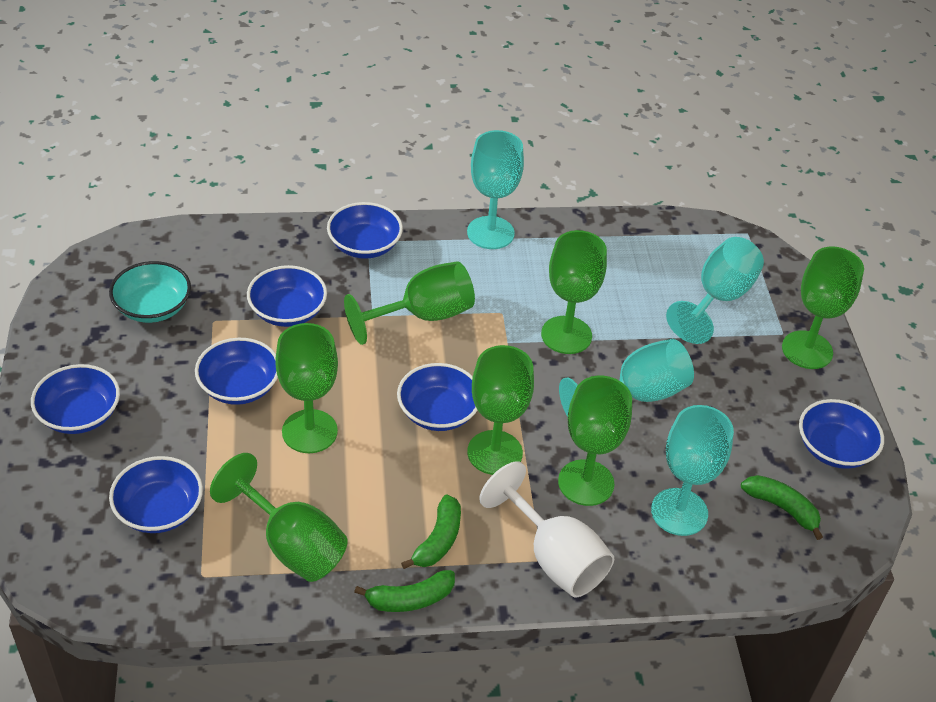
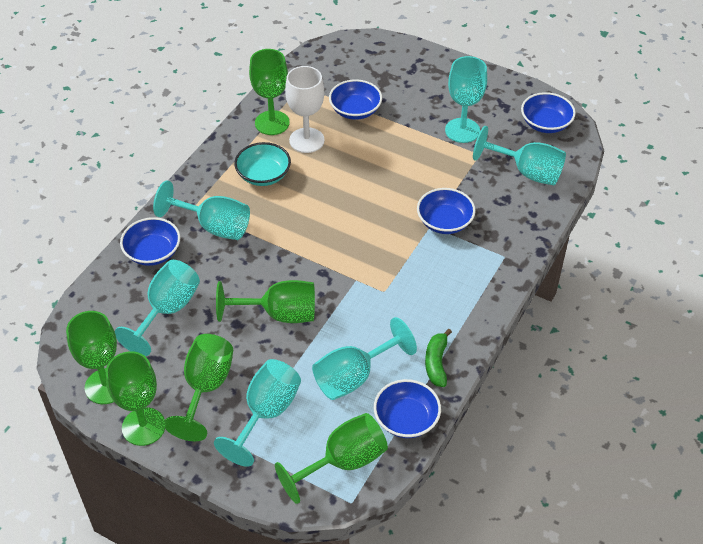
blue bowl: 7 -> 5
green banana: 3 -> 1
green goblet: 7 -> 6
turquoise goblet: 4 -> 6

